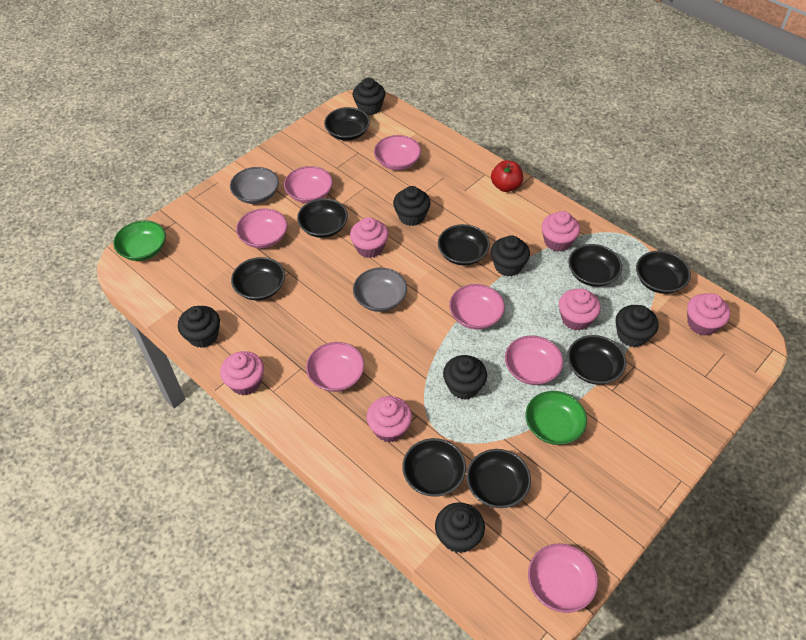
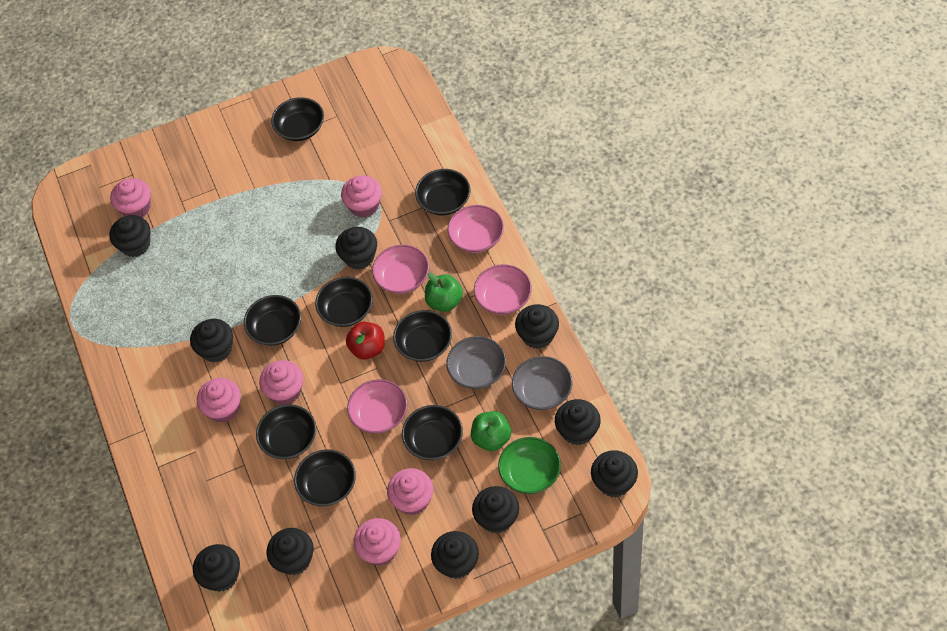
black bowl: 9 -> 8
black cupcake: 7 -> 10
green apple: 0 -> 2
green bowl: 2 -> 1
pink bowl: 7 -> 4

